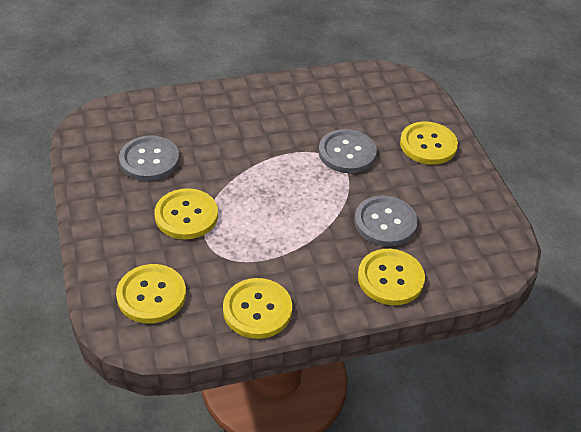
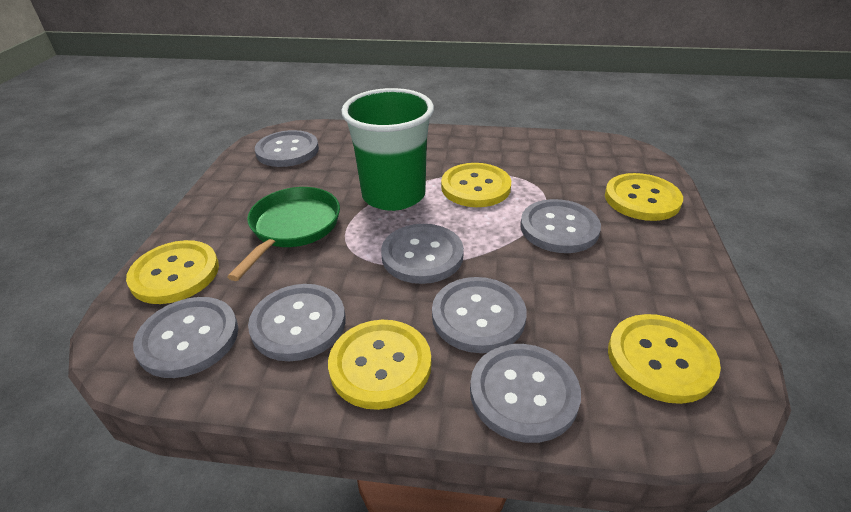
green cup: 0 -> 1
green pan: 0 -> 1
grey button: 3 -> 7

